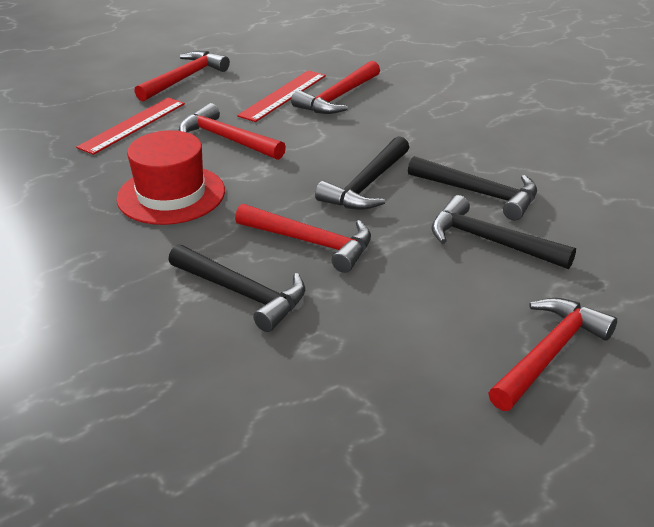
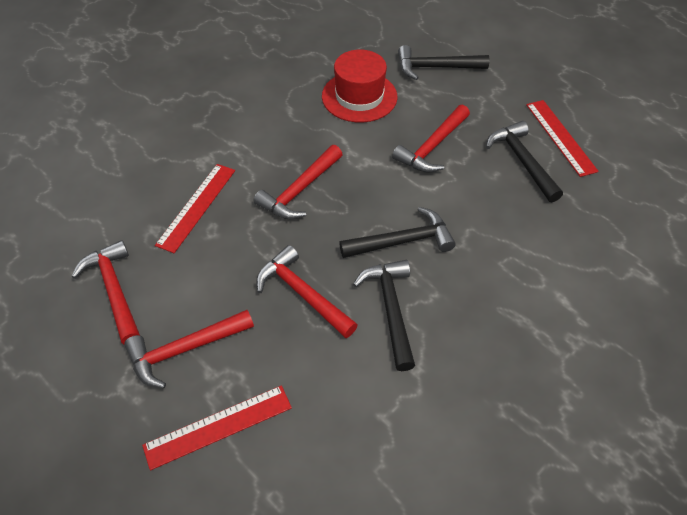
red ruler: 2 -> 3

